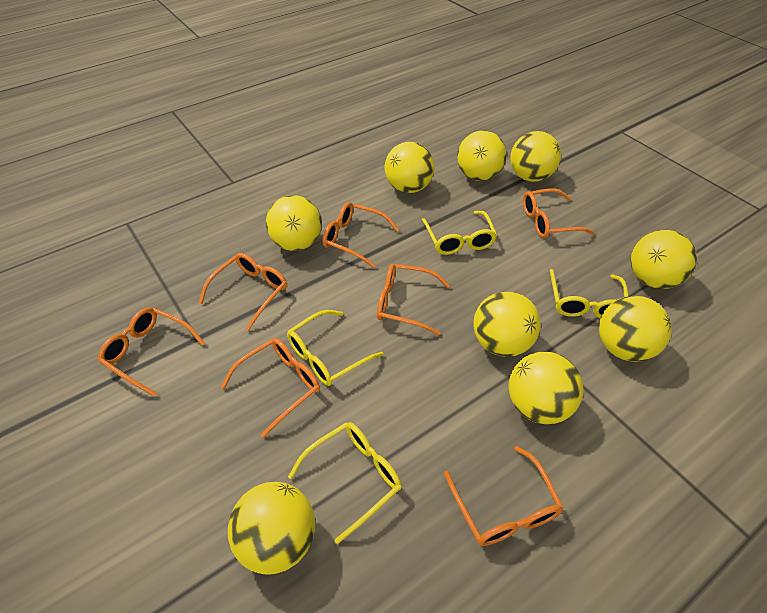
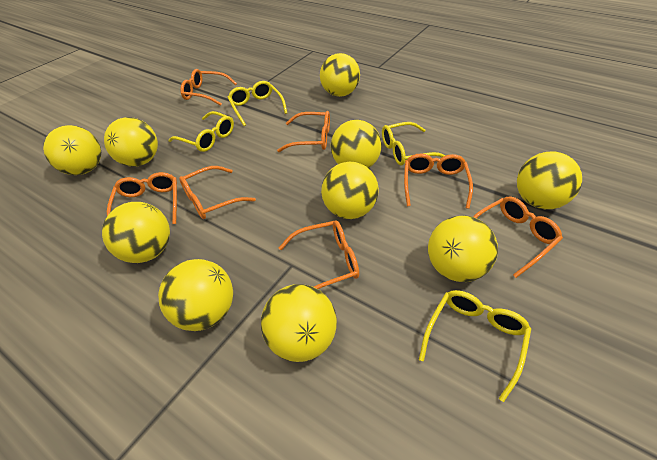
yellow ball: 9 -> 10

